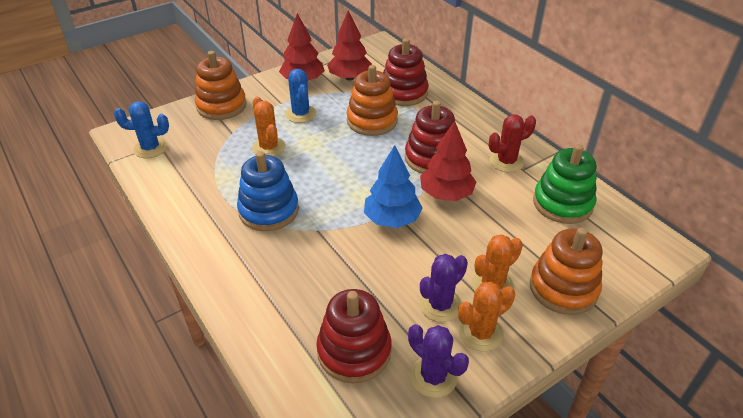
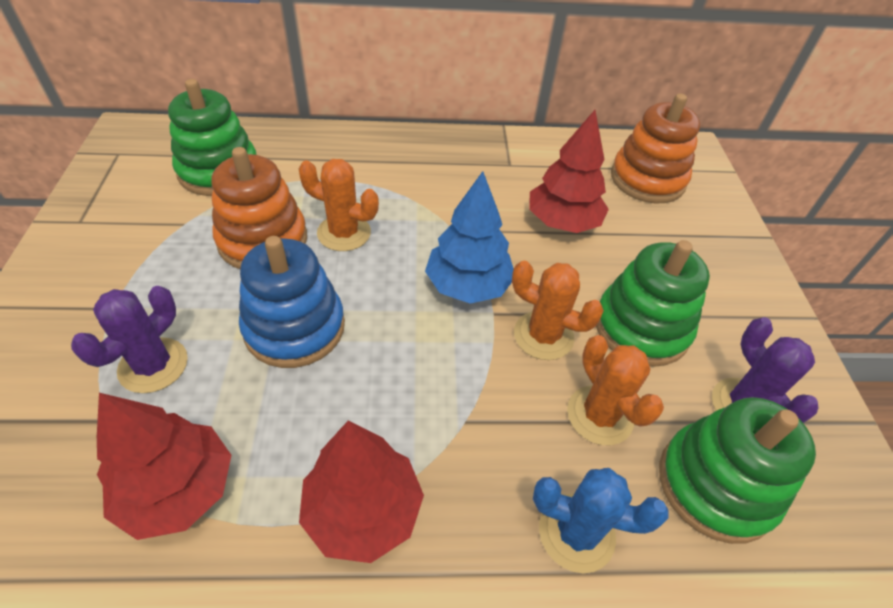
blue cactus: 2 -> 1
green stacking toy: 1 -> 3
orange stacking toy: 3 -> 2
red cactus: 1 -> 0
red stacking toy: 3 -> 0

